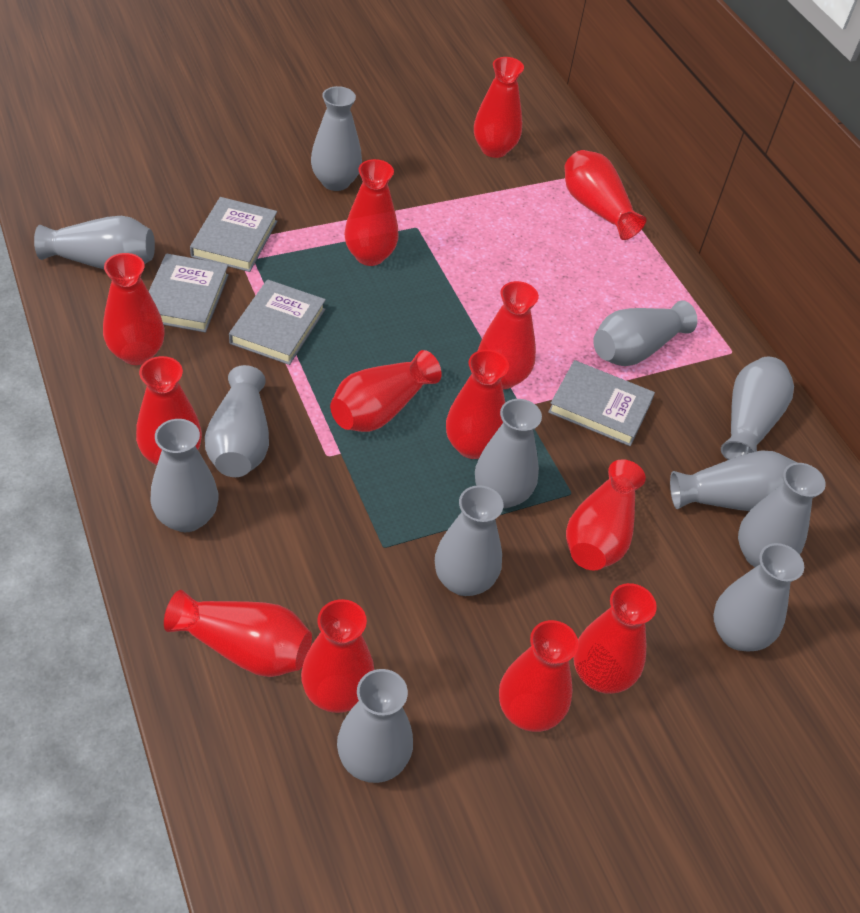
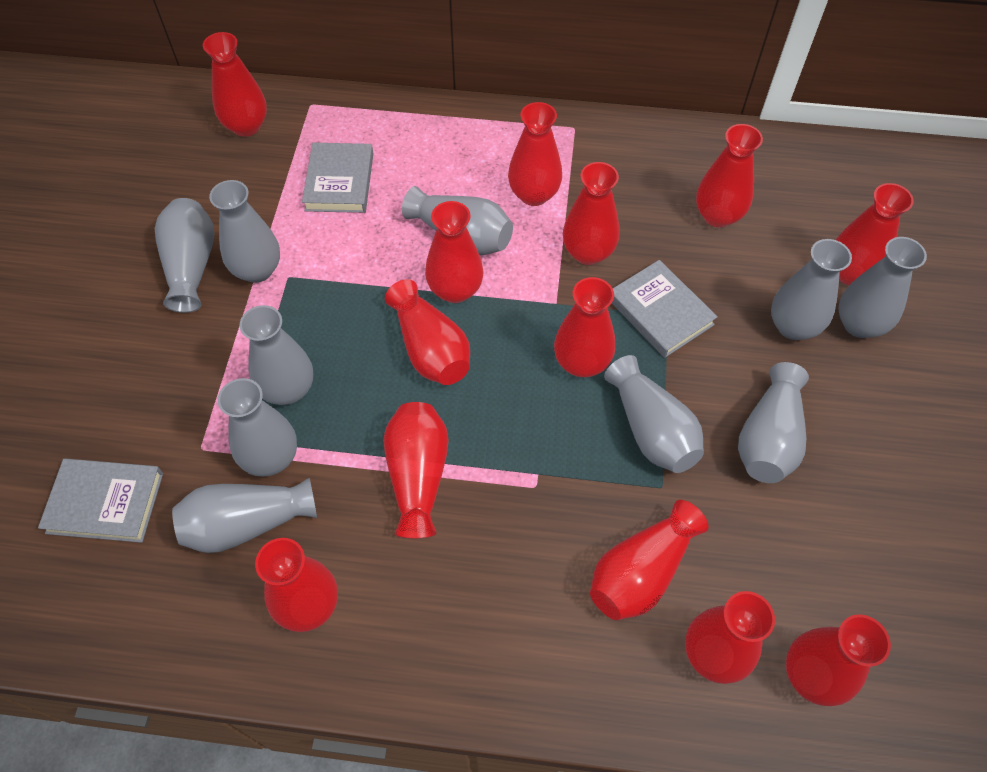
grey book: 4 -> 3
grey vase: 12 -> 10

